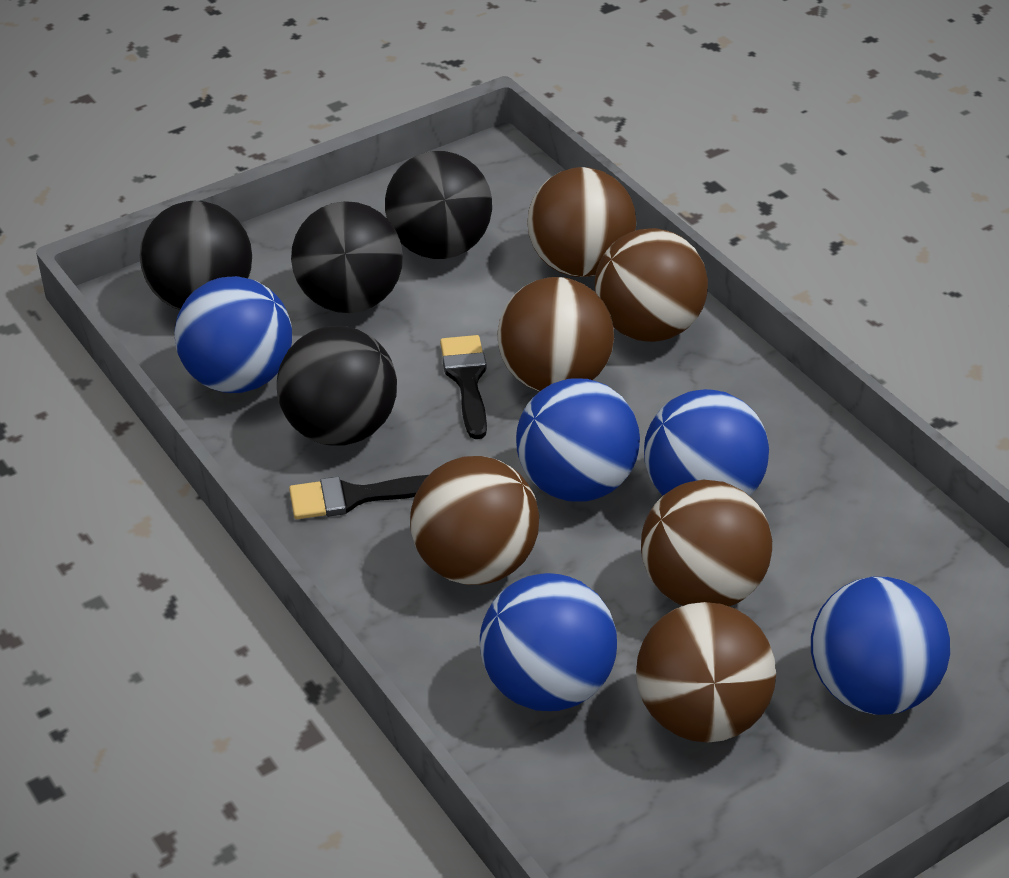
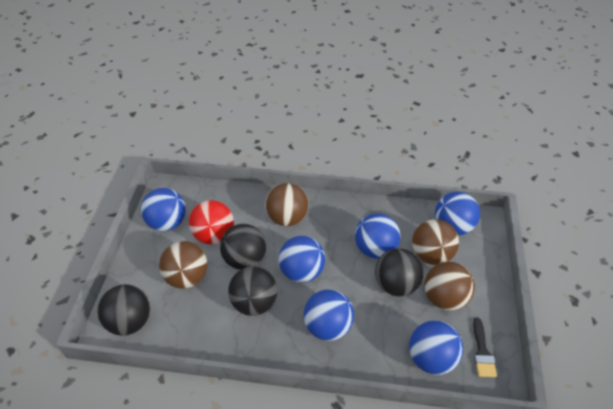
black brush: 2 -> 1
blue ball: 5 -> 6
brown ball: 6 -> 4
red ball: 0 -> 1

